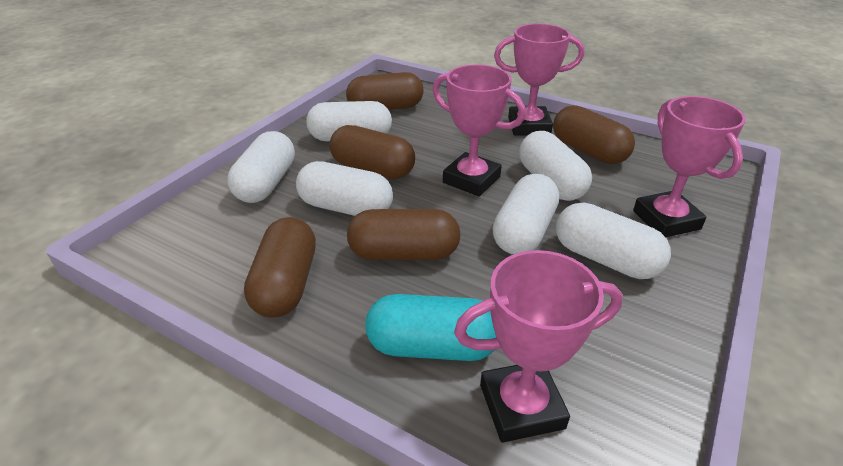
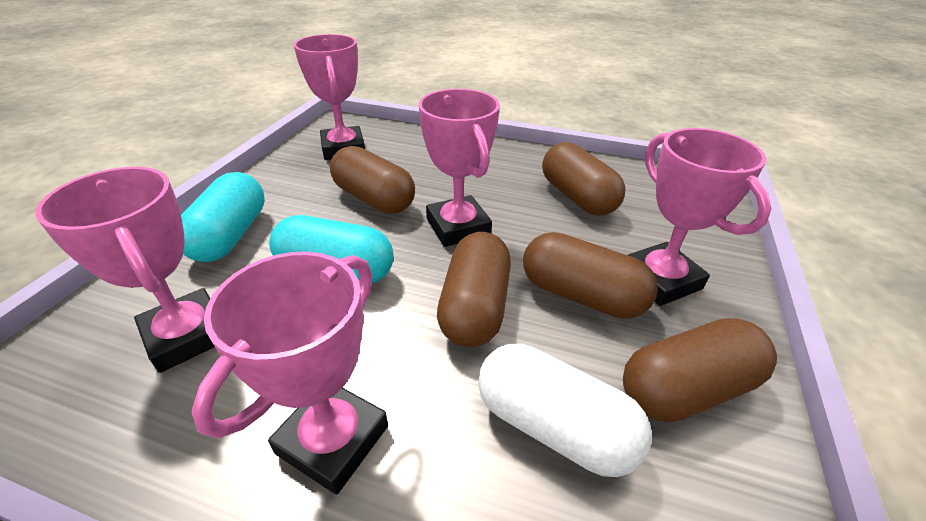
pink trophy: 4 -> 5
turquoise capsule: 1 -> 2
white capsule: 6 -> 1

